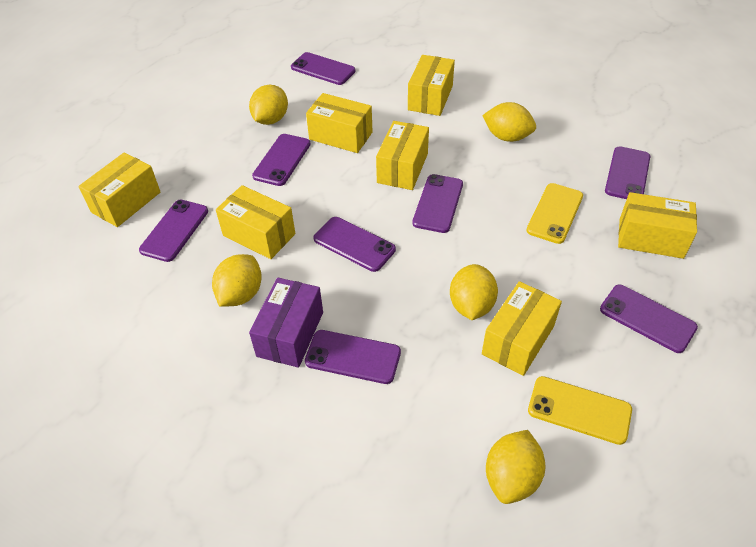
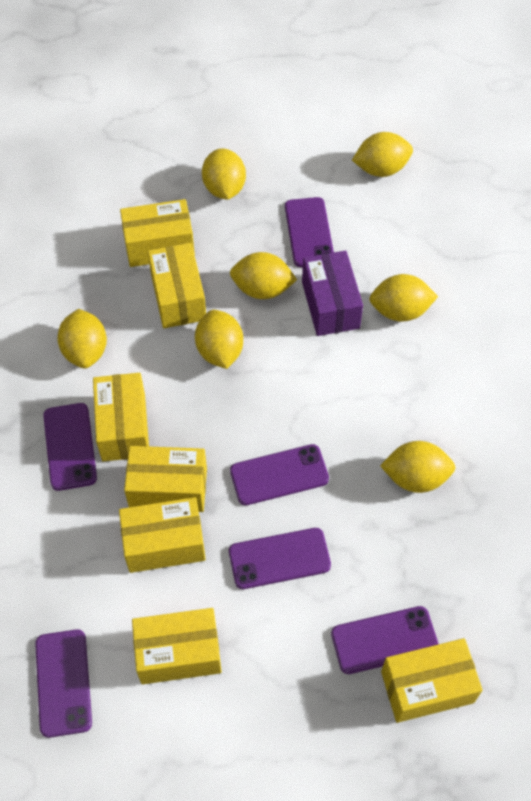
purple phone: 8 -> 6
yellow lemon: 5 -> 7
yellow phone: 2 -> 0

